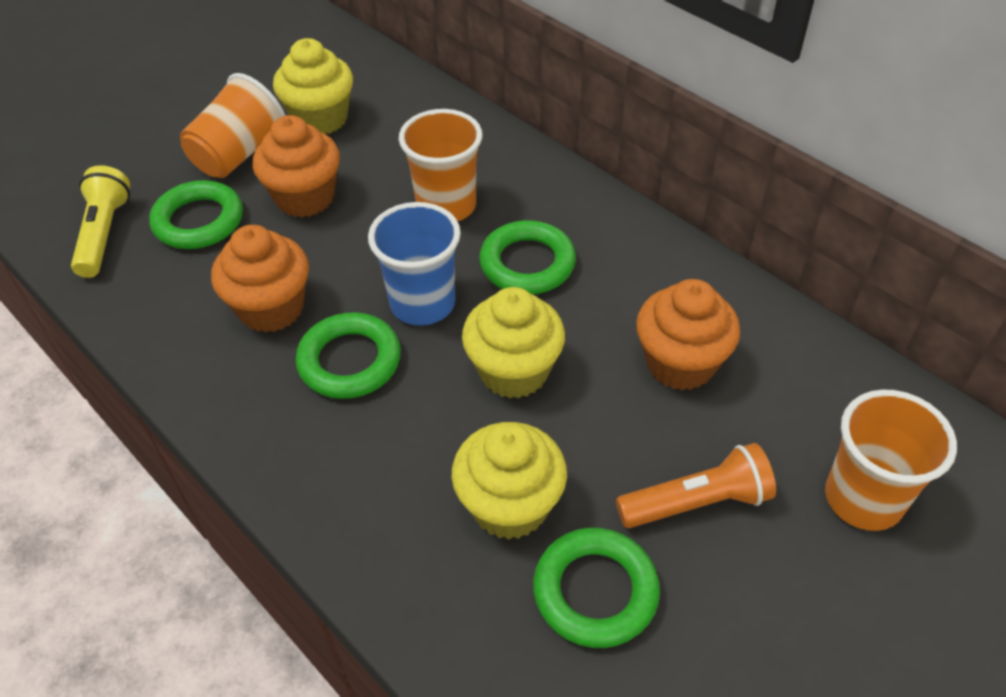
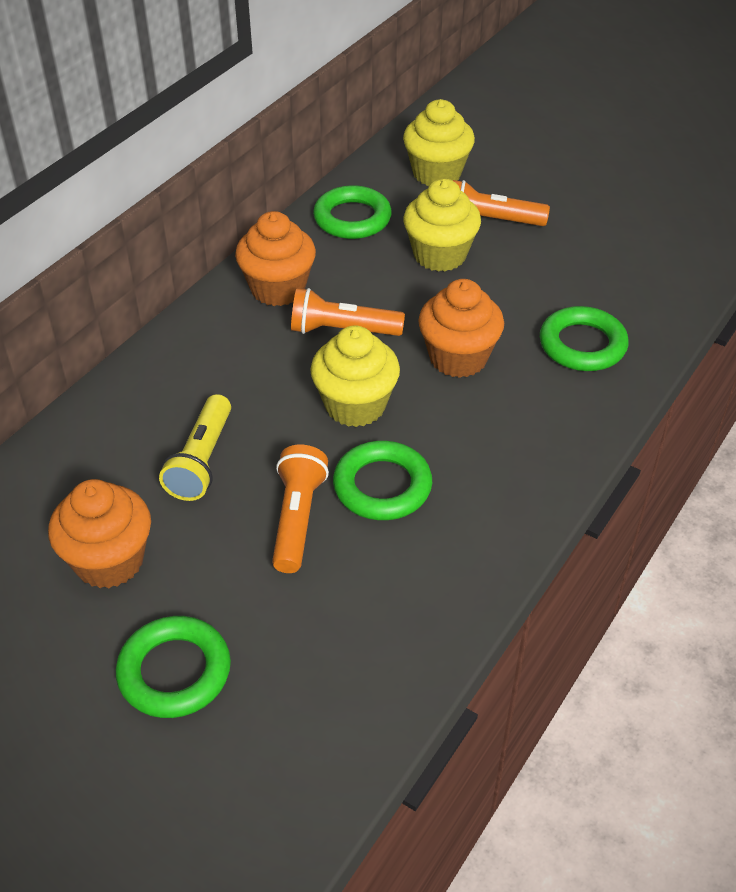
blue cup: 1 -> 0
orange cup: 3 -> 0
orange flashlight: 1 -> 3

